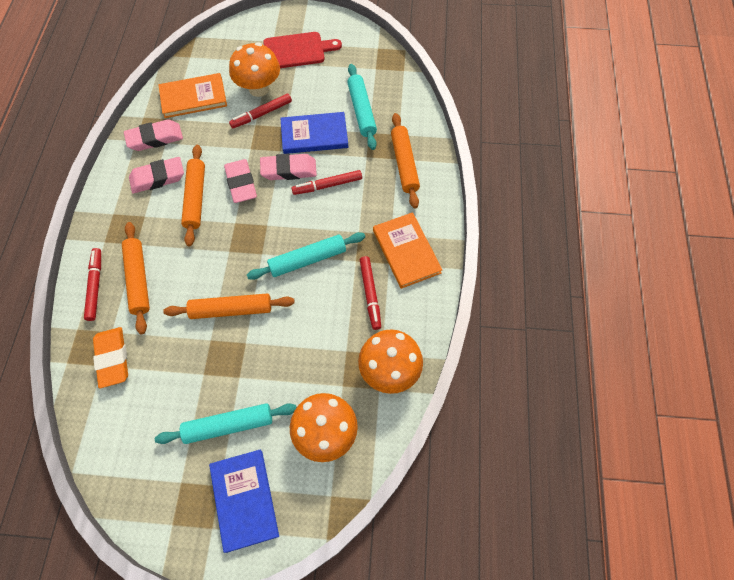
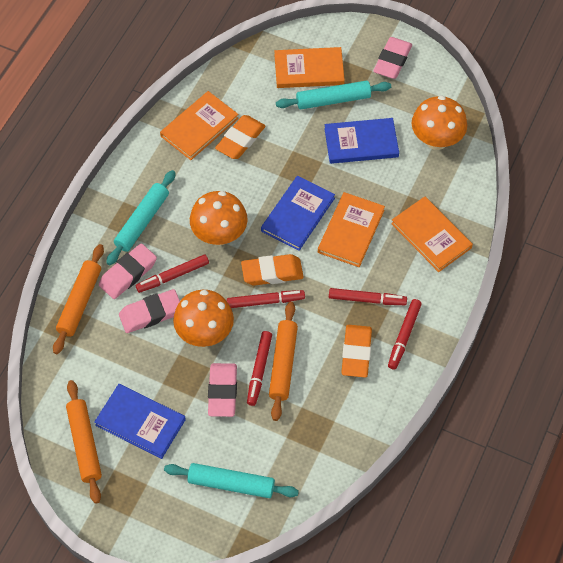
blue book: 2 -> 3
orange book: 2 -> 4
orange eraser: 1 -> 3
orange rolling pin: 4 -> 3
red cutting board: 1 -> 0
red marker: 4 -> 5

